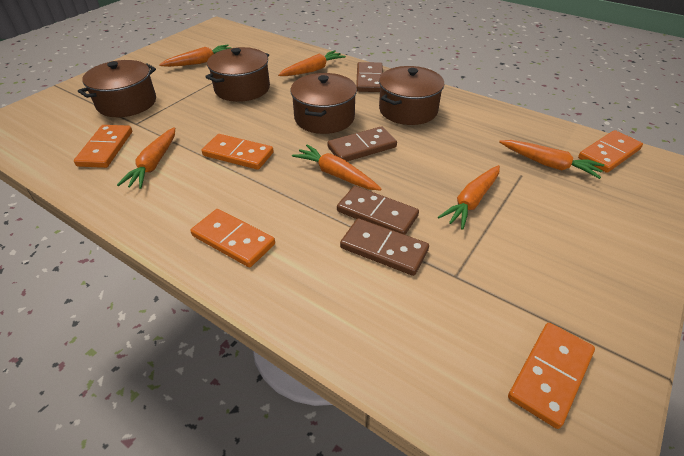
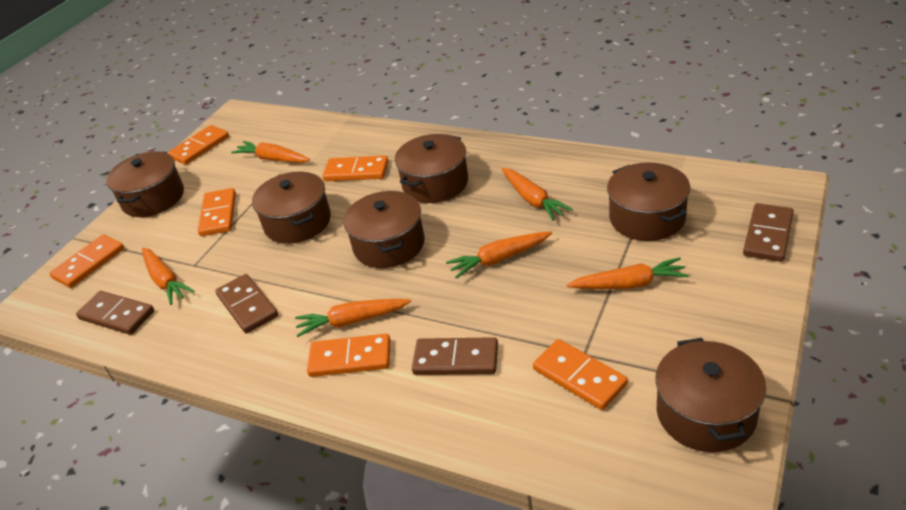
brown pot: 4 -> 6
orange domino: 5 -> 6

